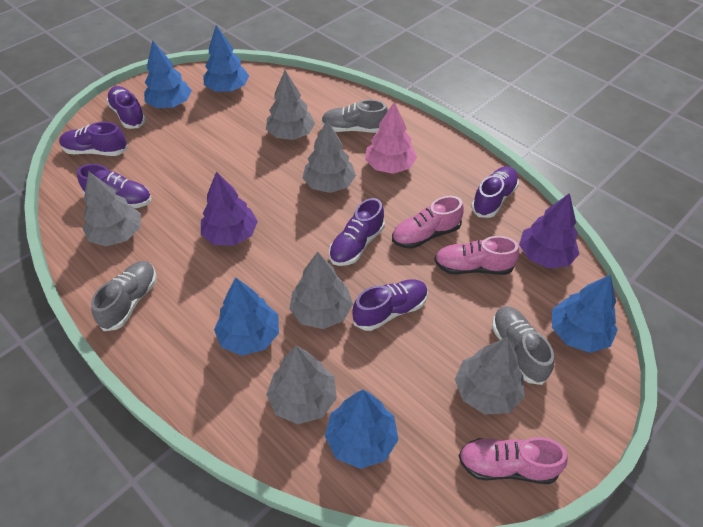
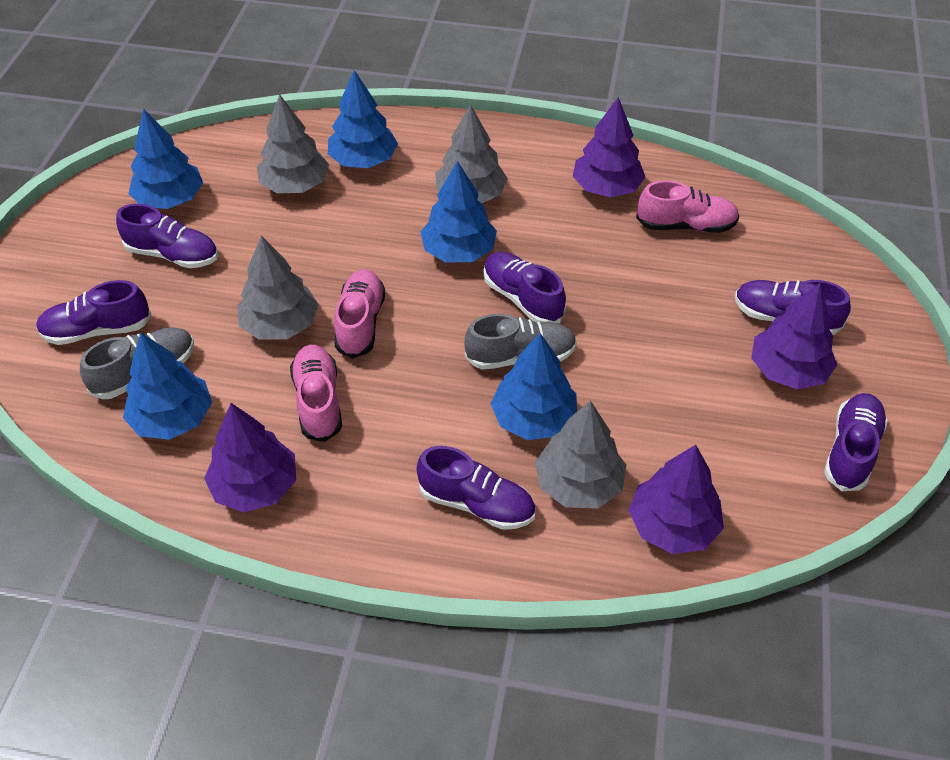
grey shoe: 3 -> 2
grey tree: 6 -> 4
pink tree: 1 -> 0
purple tree: 2 -> 4

